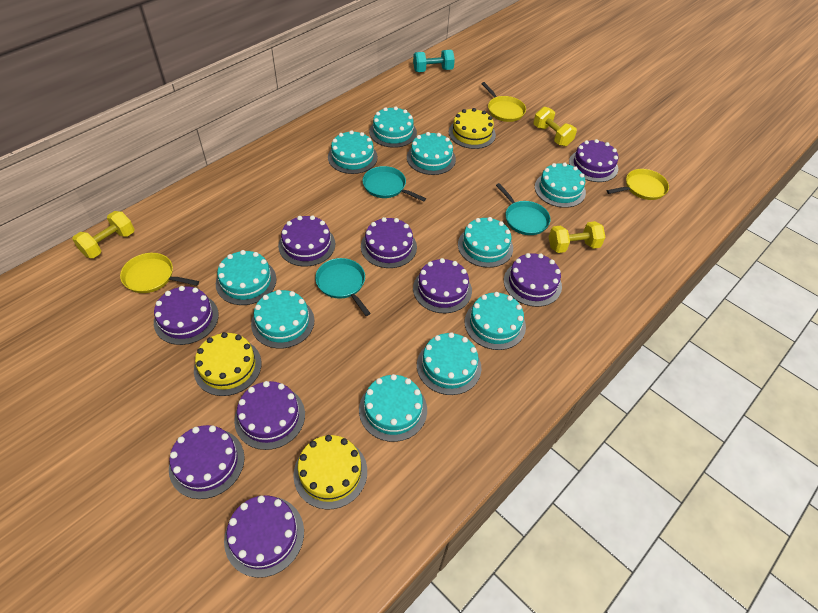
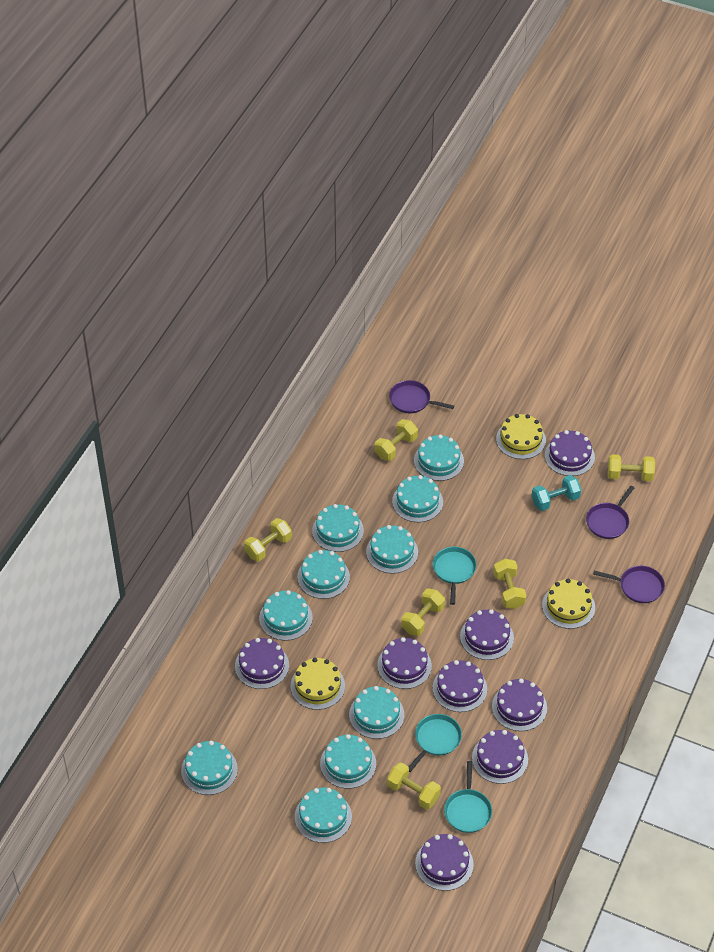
purple cake: 9 -> 8
purple pan: 0 -> 3
yellow dumbbell: 3 -> 6
yellow pan: 3 -> 0

